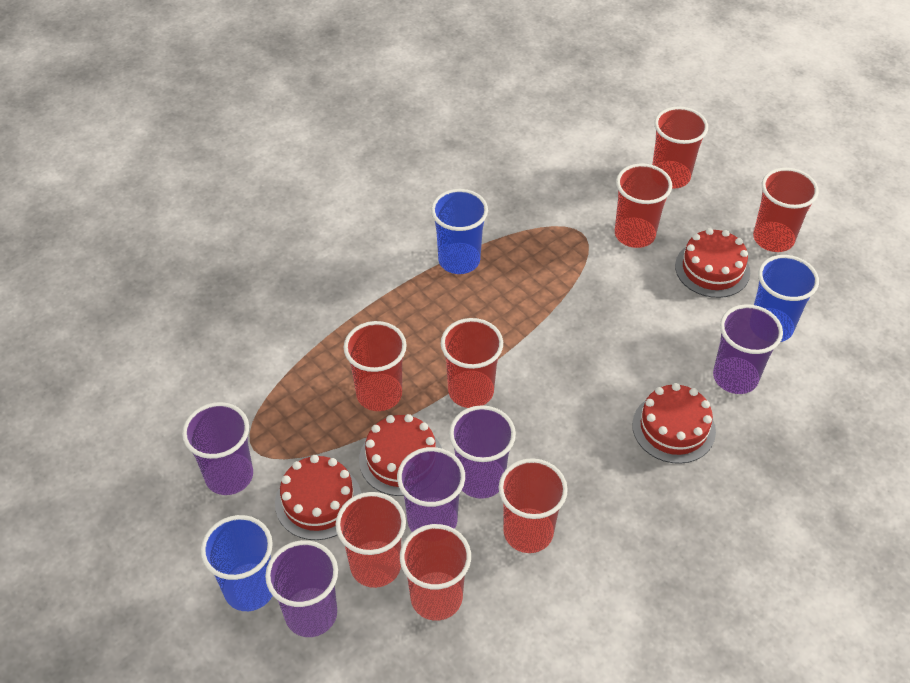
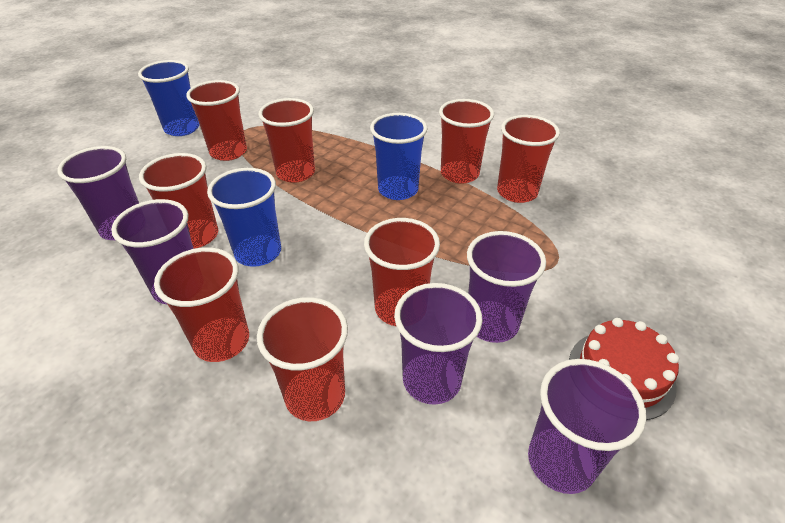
red cake: 4 -> 1

